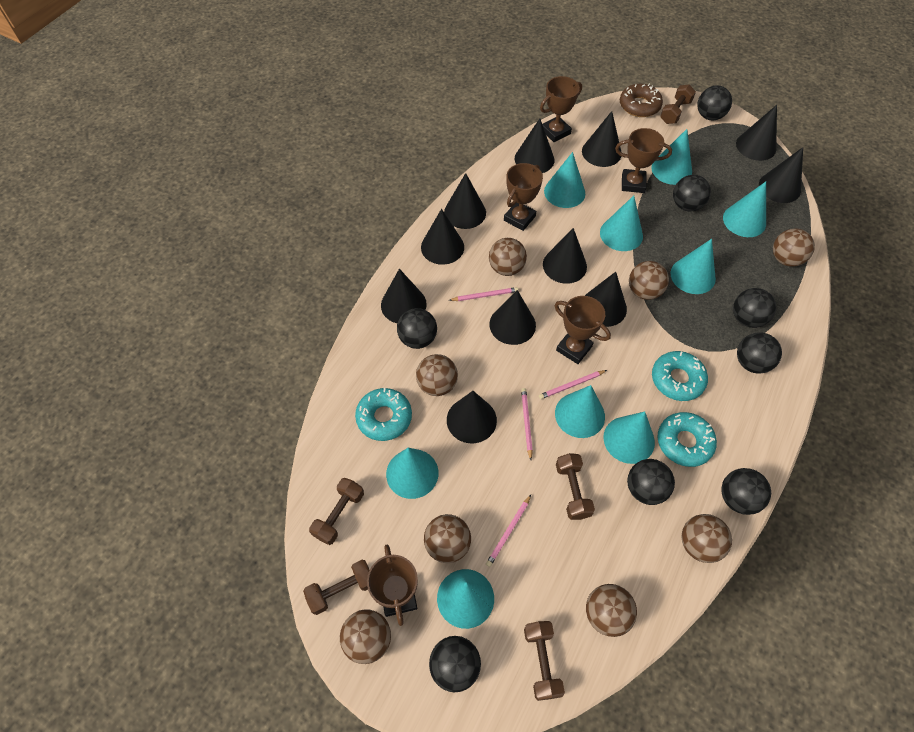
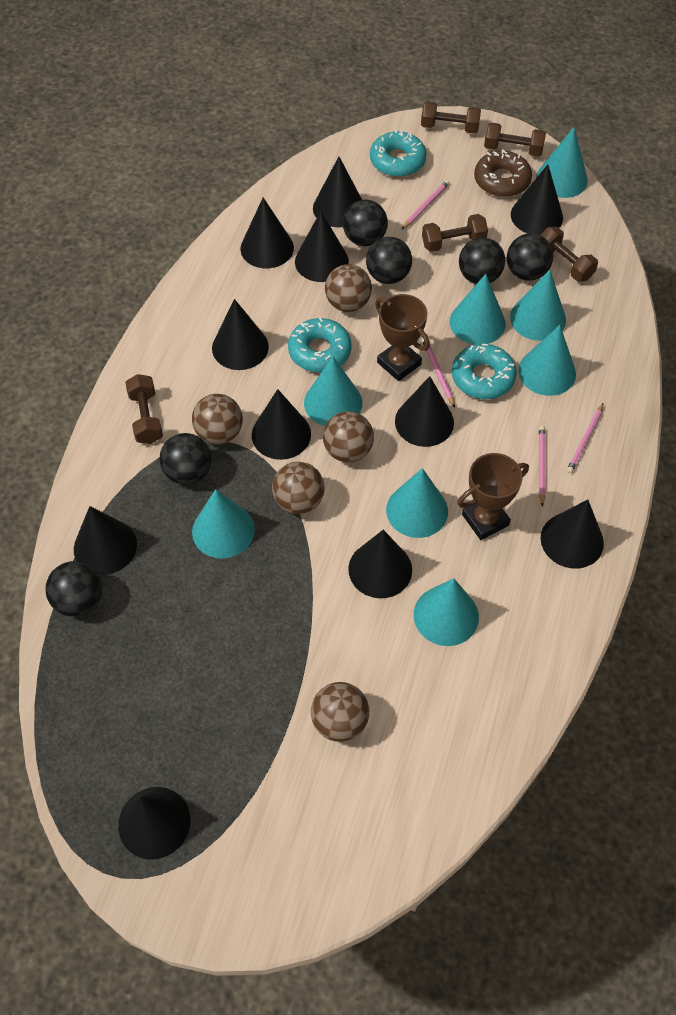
black ball: 8 -> 6
brown ball: 8 -> 5
brown trophy: 5 -> 2
turquoise cone: 9 -> 8

